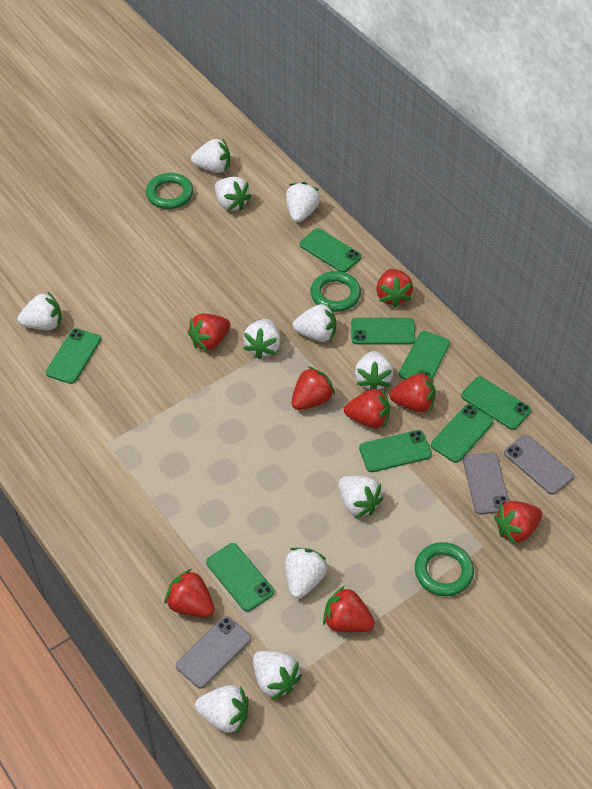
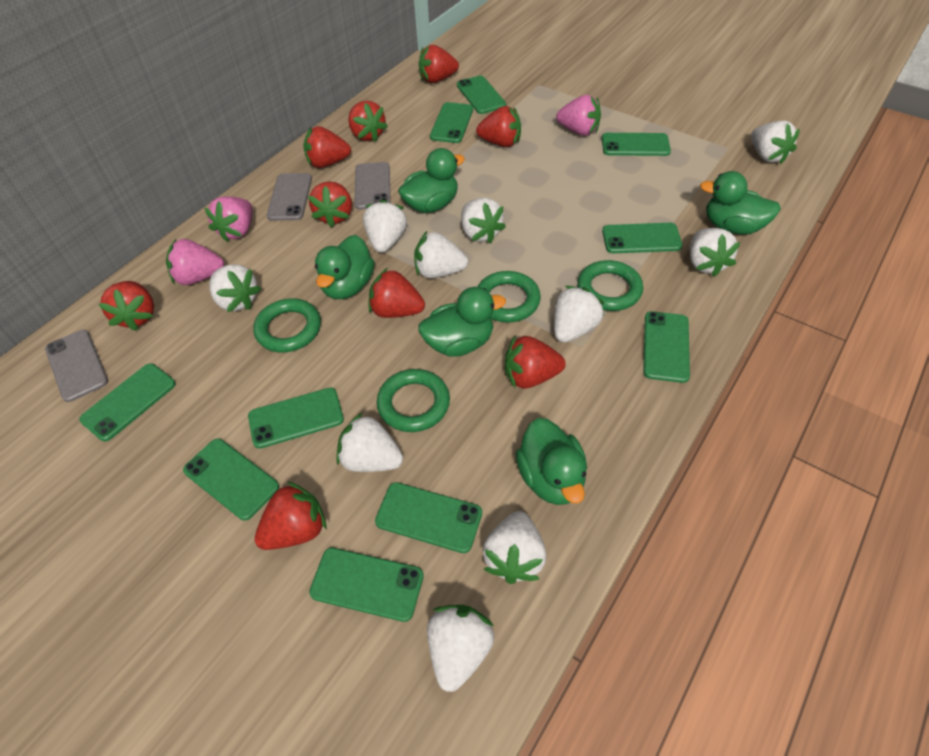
green duck: 0 -> 5
green phone: 8 -> 10
green ring: 3 -> 4
pink strawberry: 0 -> 3
red strawberry: 8 -> 9
white strawberry: 11 -> 10

